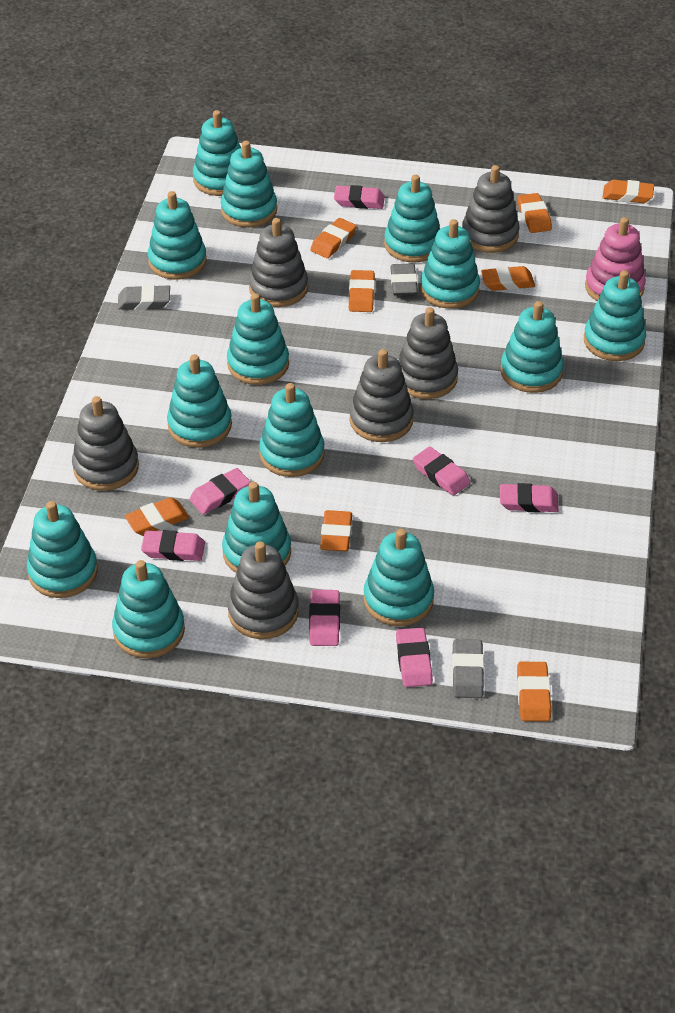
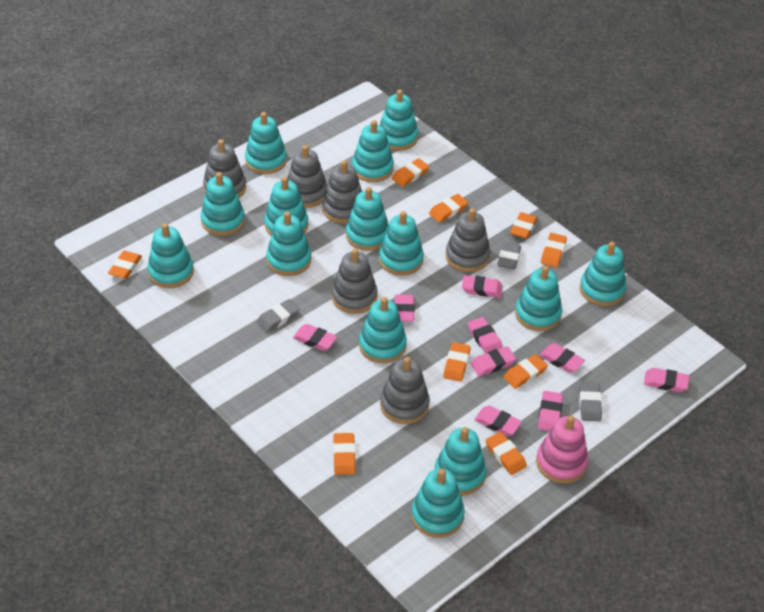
orange eraser: 8 -> 9
pink eraser: 7 -> 9

